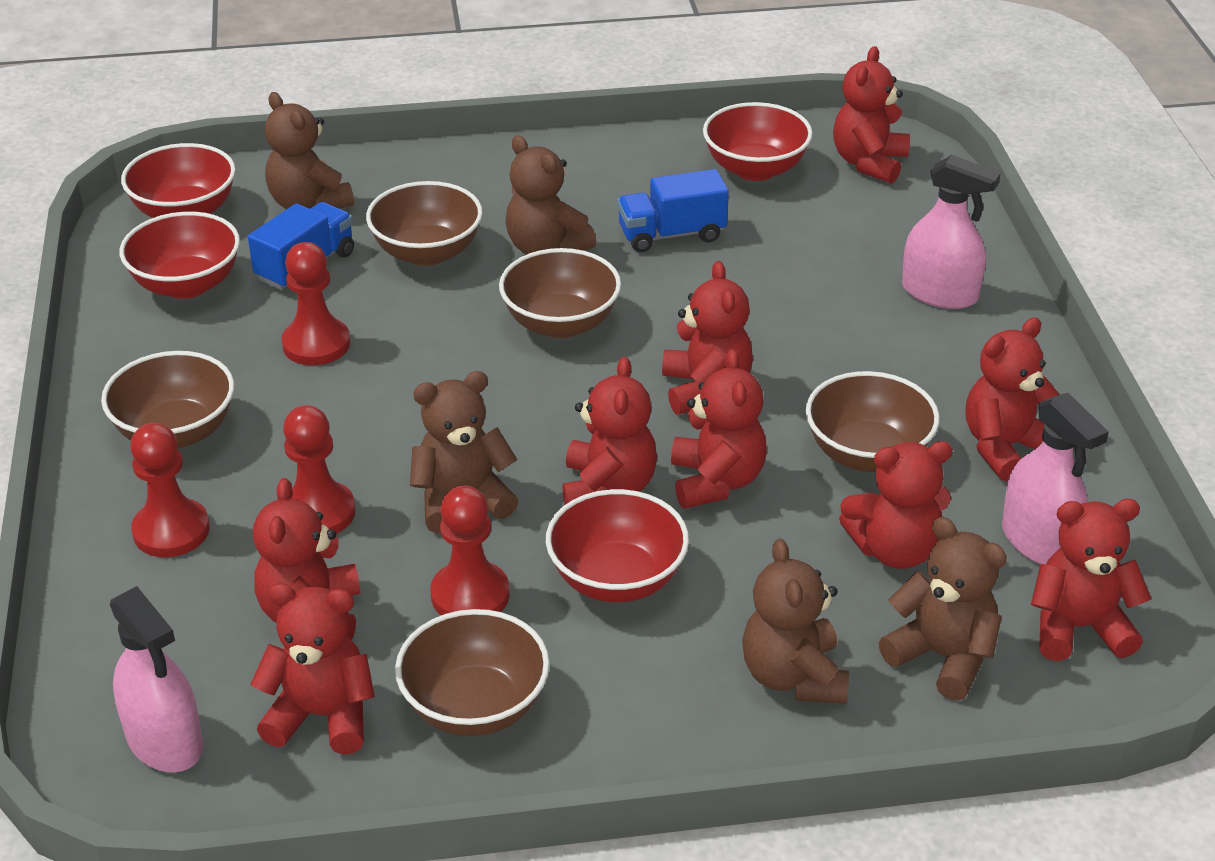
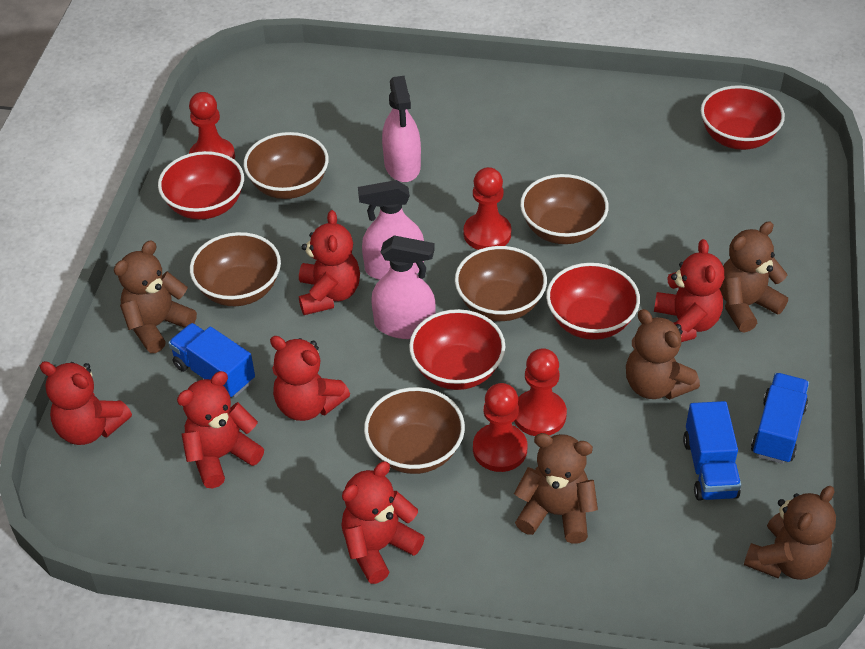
blue truck: 2 -> 3
red teddy bear: 9 -> 6

